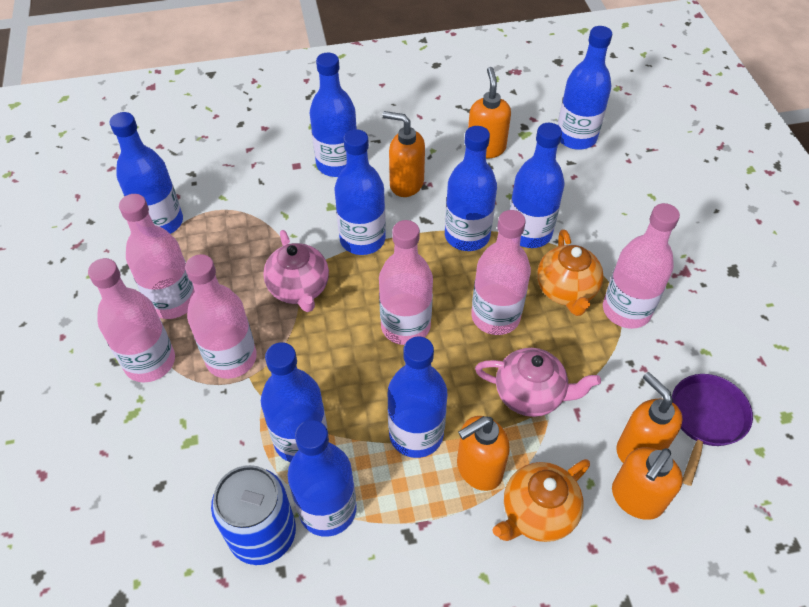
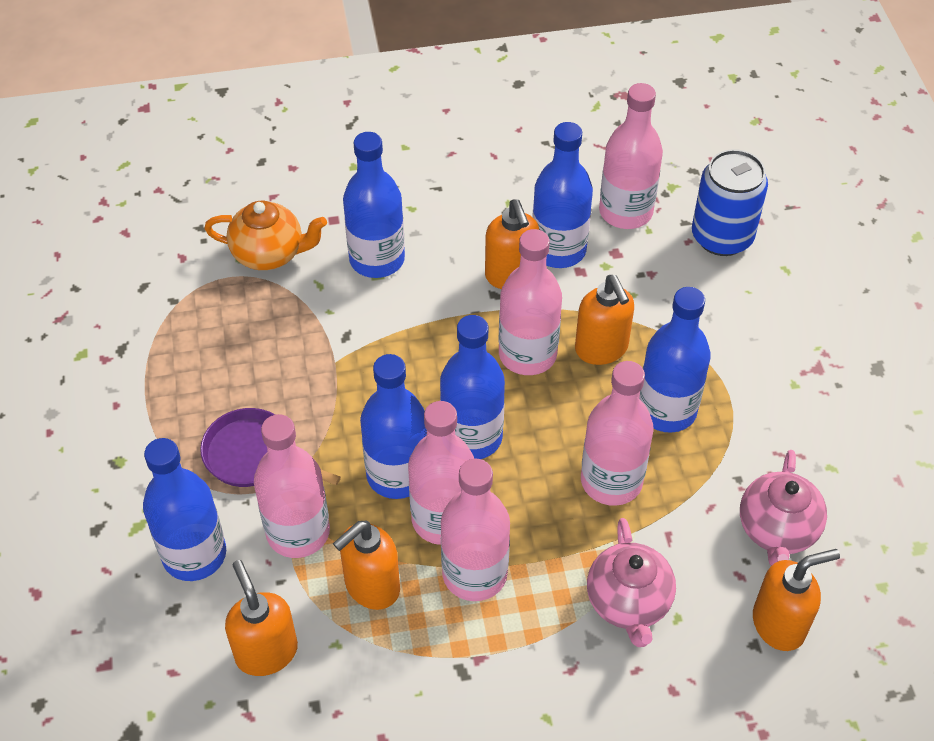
blue bottle: 9 -> 6
orange teapot: 2 -> 1

